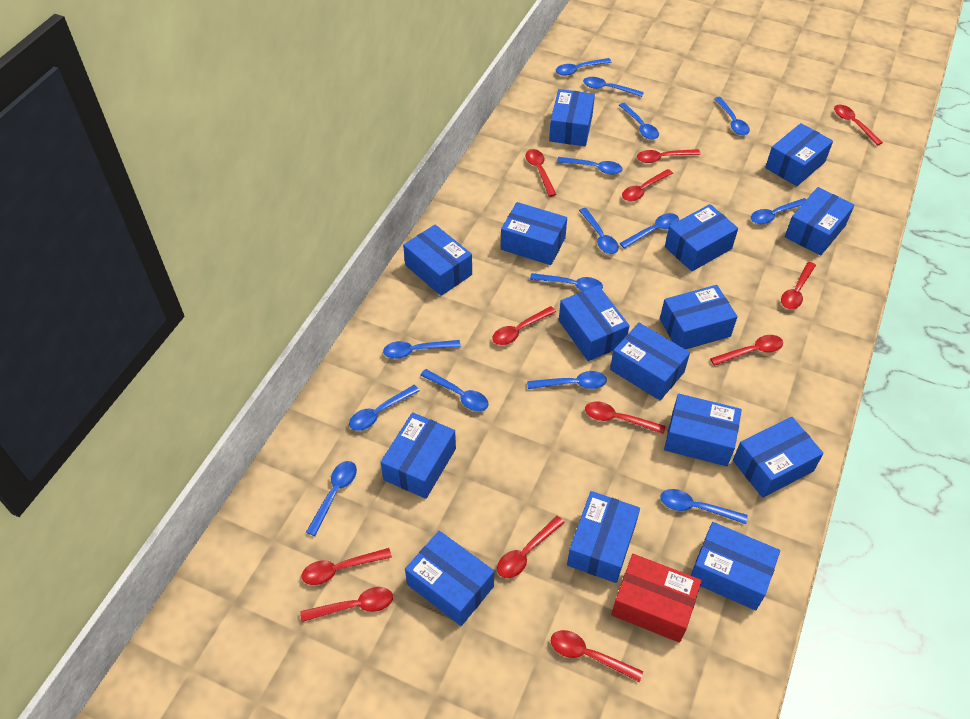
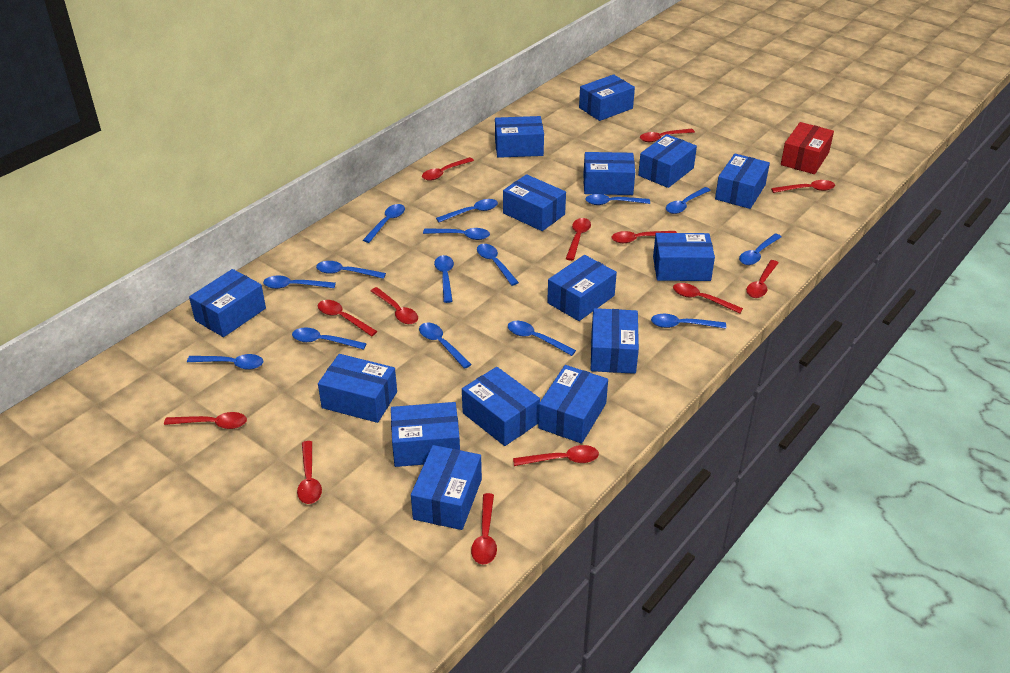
red spoon: 12 -> 13

